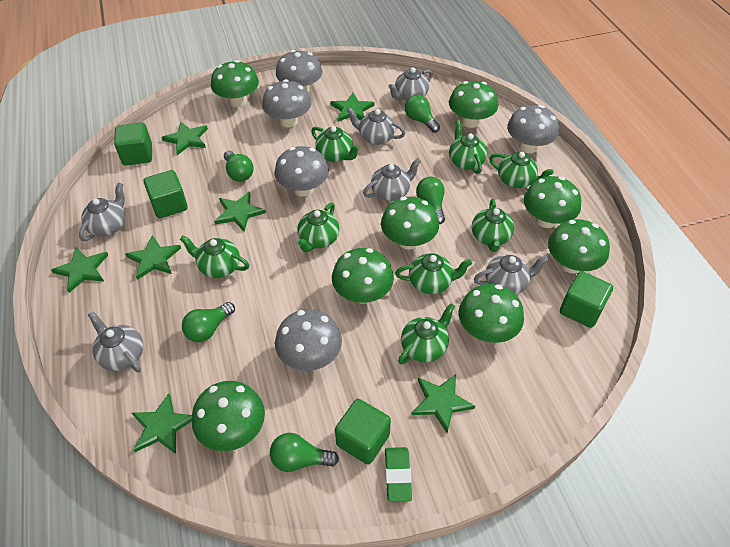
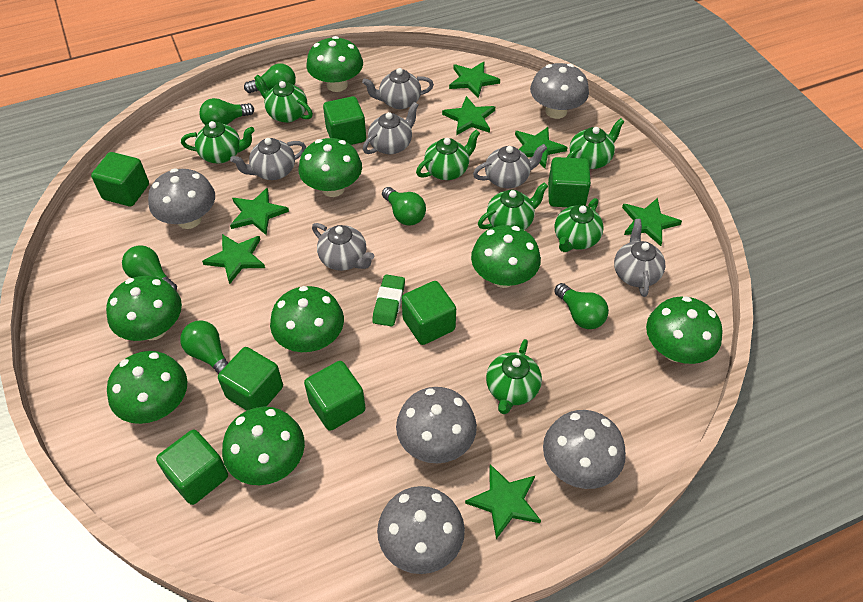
green cube: 4 -> 7
green light bulb: 5 -> 6
green teapot: 8 -> 7

